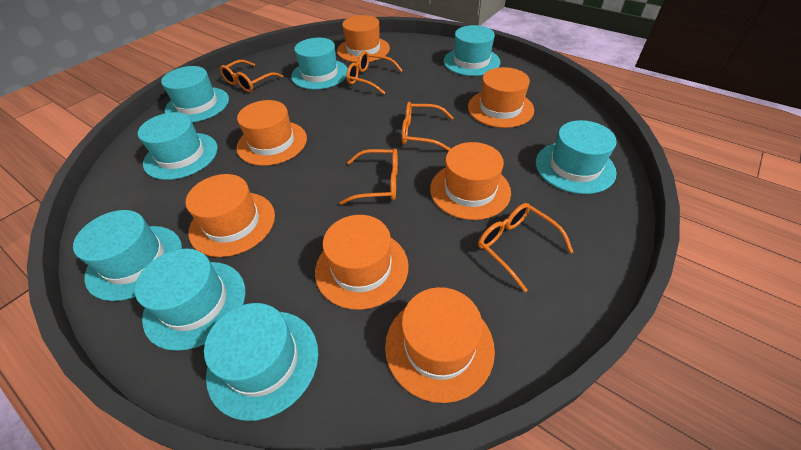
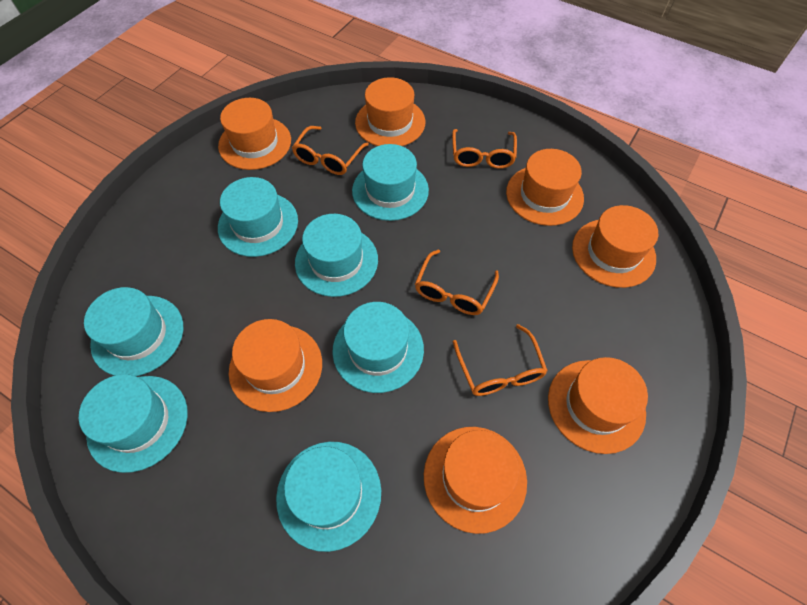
orange glasses: 5 -> 4
turquoise hat: 8 -> 7

